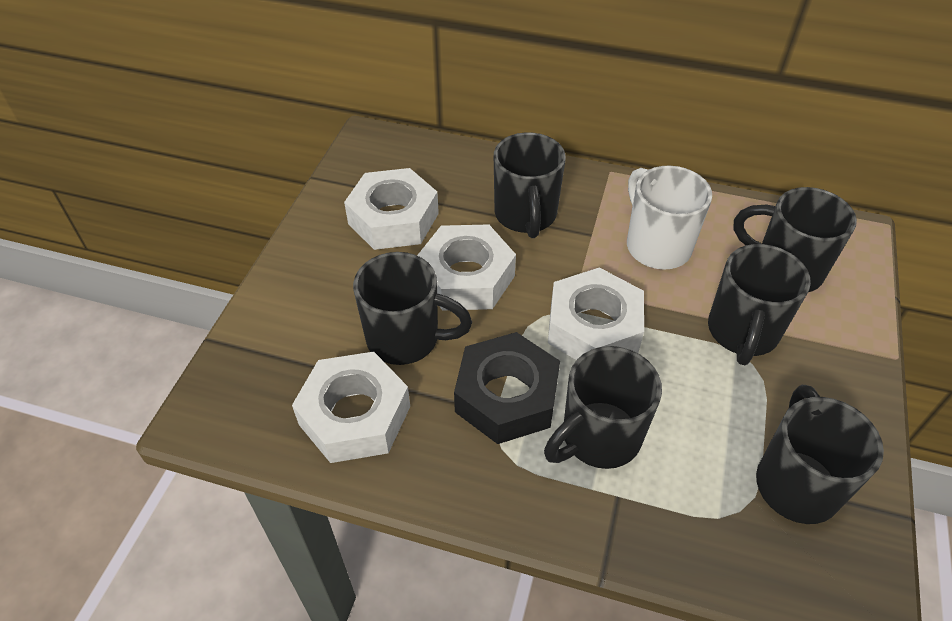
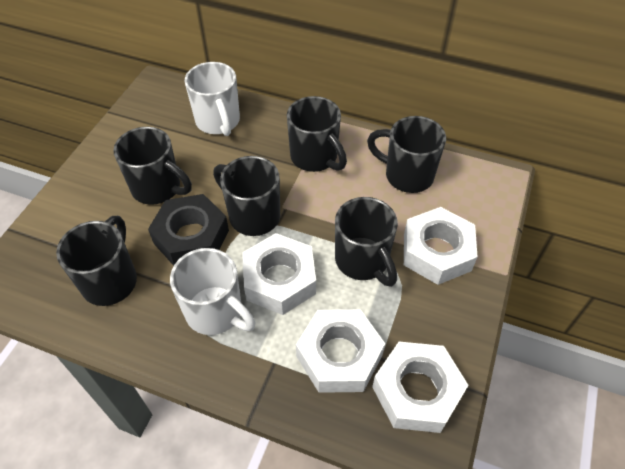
white mug: 1 -> 2

